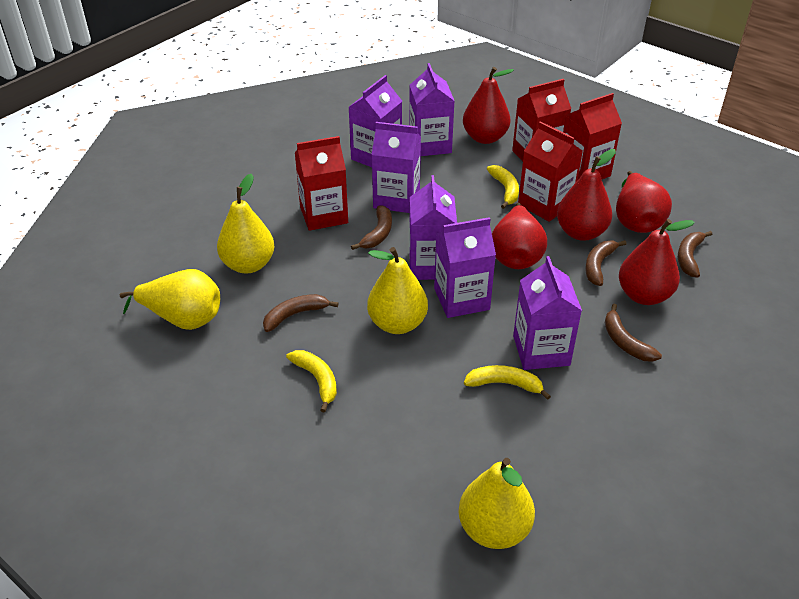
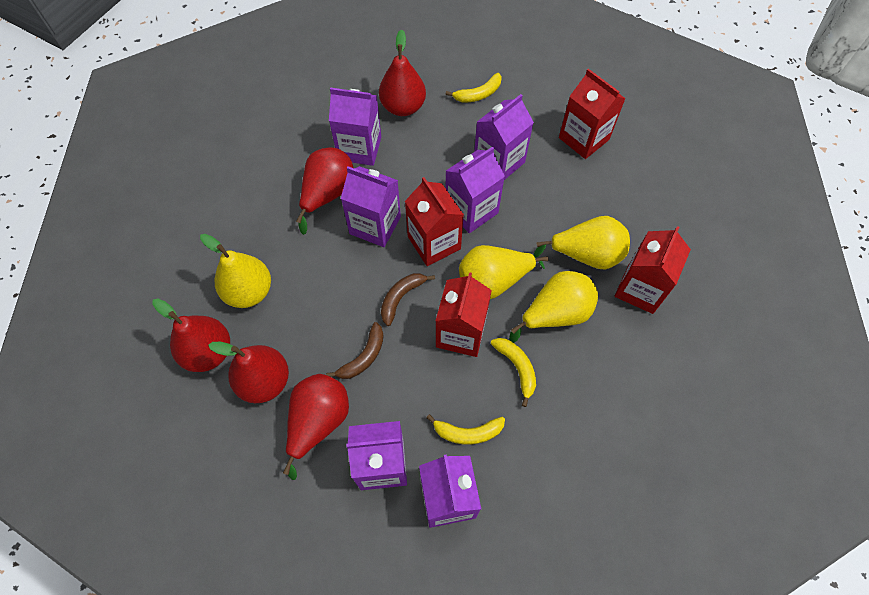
brown banana: 5 -> 2

